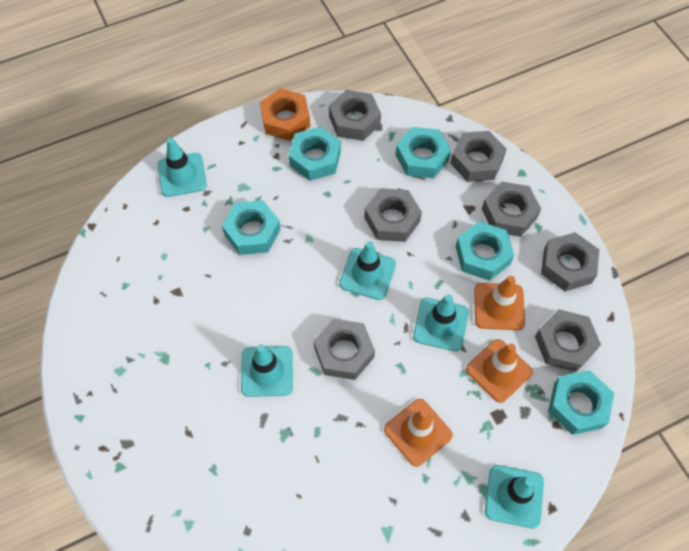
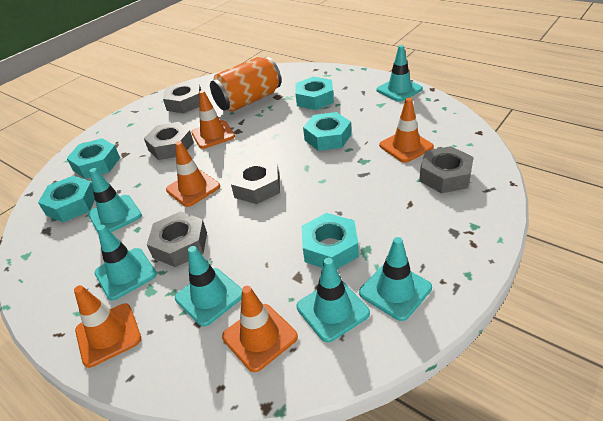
grey nut: 7 -> 5
orange can: 0 -> 1
orange nut: 1 -> 0
orange traffic cone: 3 -> 5
turquoise traffic cone: 5 -> 6

